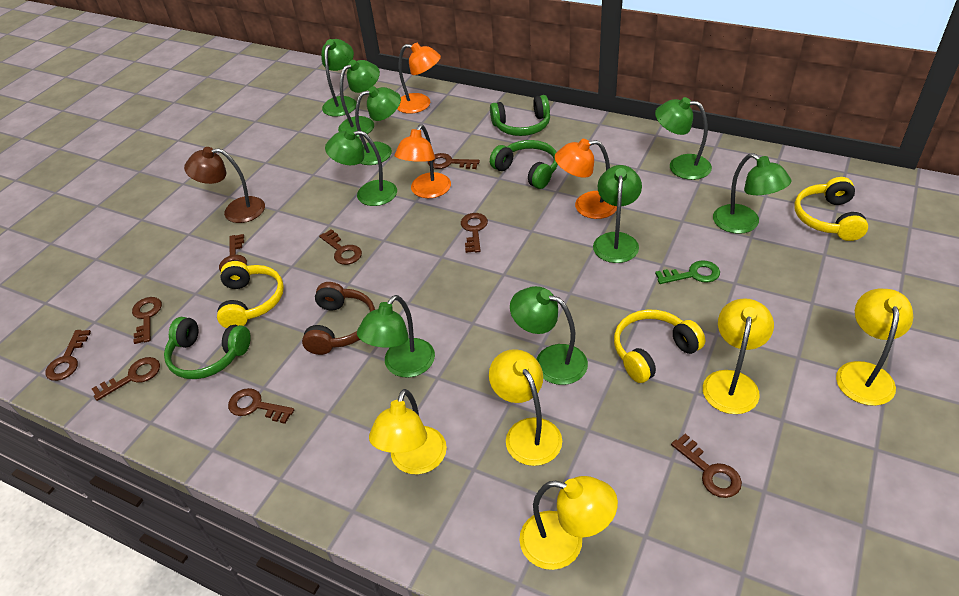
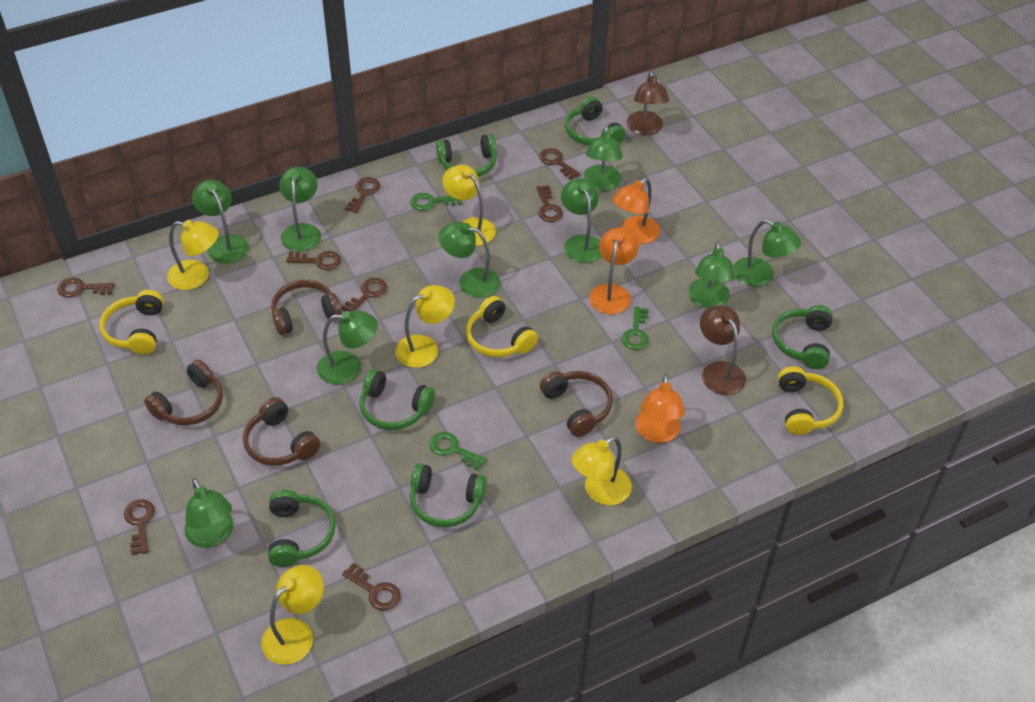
brown headphones: 1 -> 4
brown key: 9 -> 8
brown lamp: 1 -> 2
green headphones: 3 -> 6
green key: 1 -> 3

